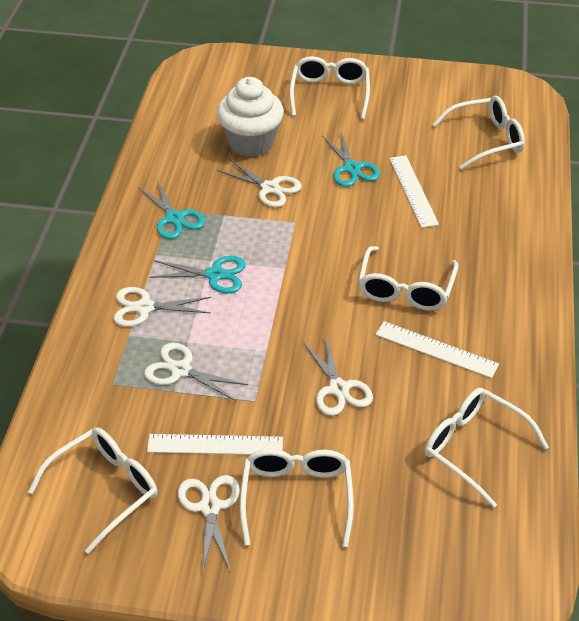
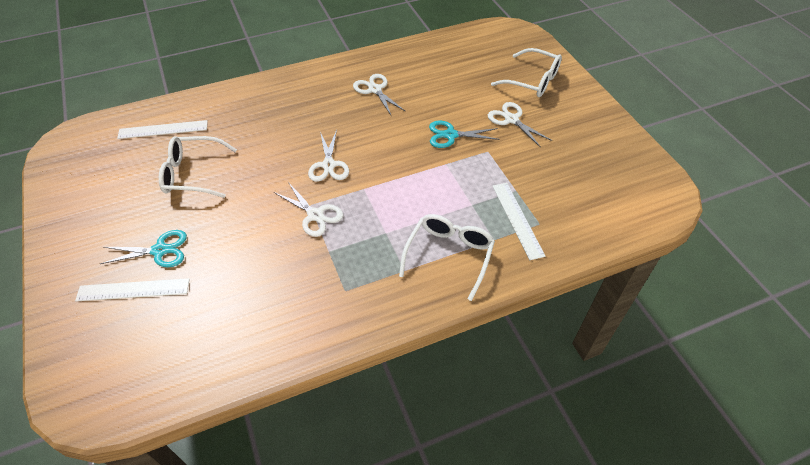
turquoise scissors: 3 -> 2
white cupcake: 1 -> 0
white glasses: 6 -> 3
white scissors: 5 -> 4

